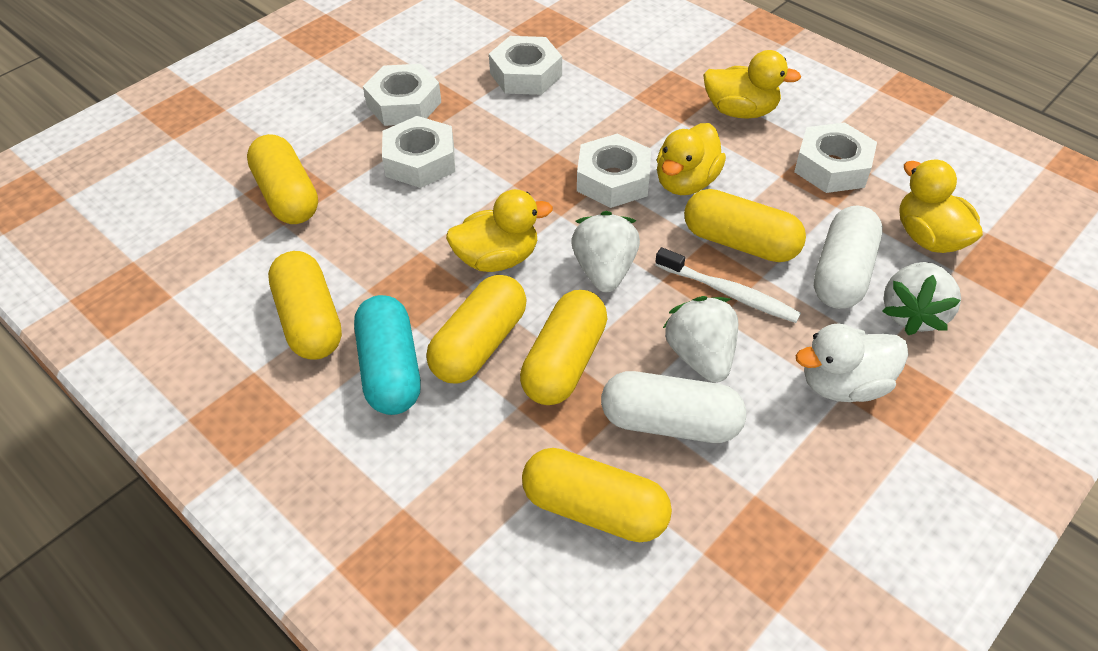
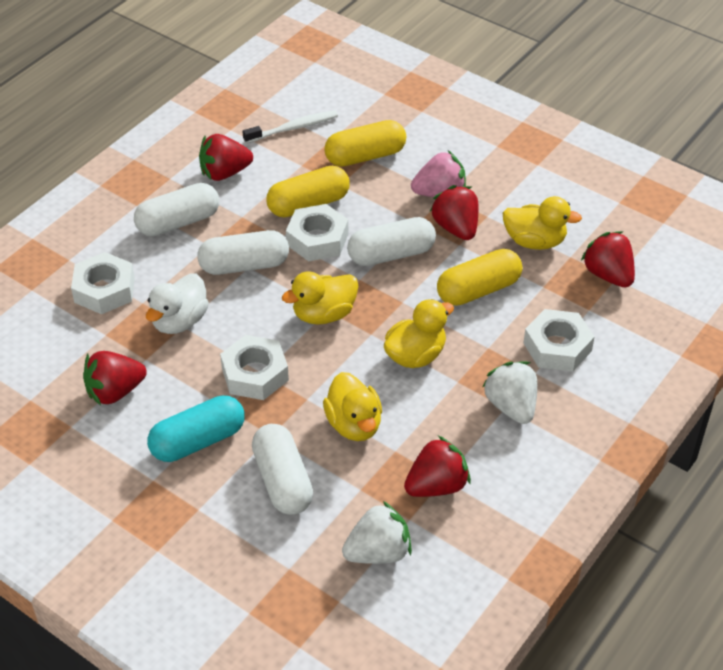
pink strawberry: 0 -> 1
red strawberry: 0 -> 5
white capsule: 2 -> 4
white nut: 5 -> 4
white strawberry: 3 -> 2
yellow capsule: 6 -> 3

